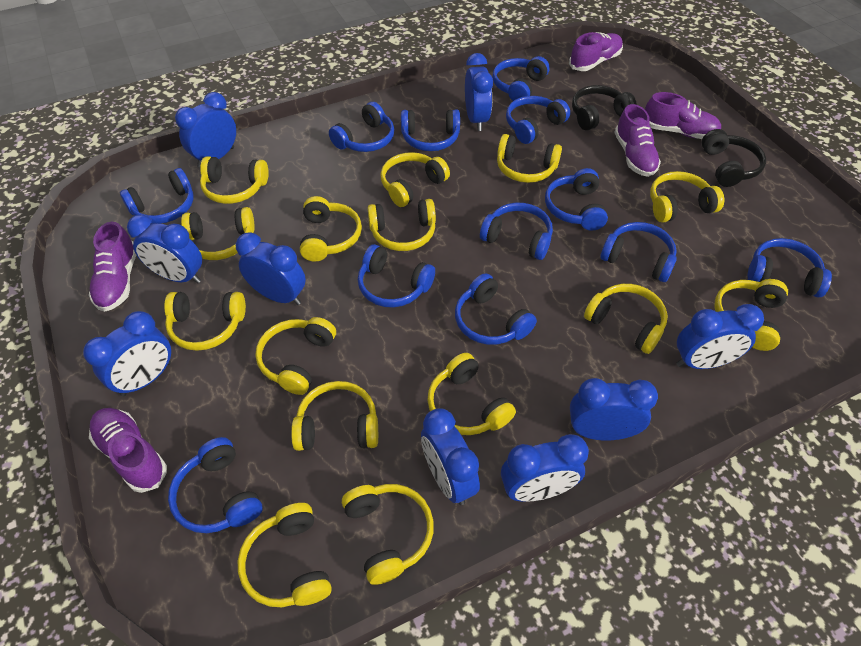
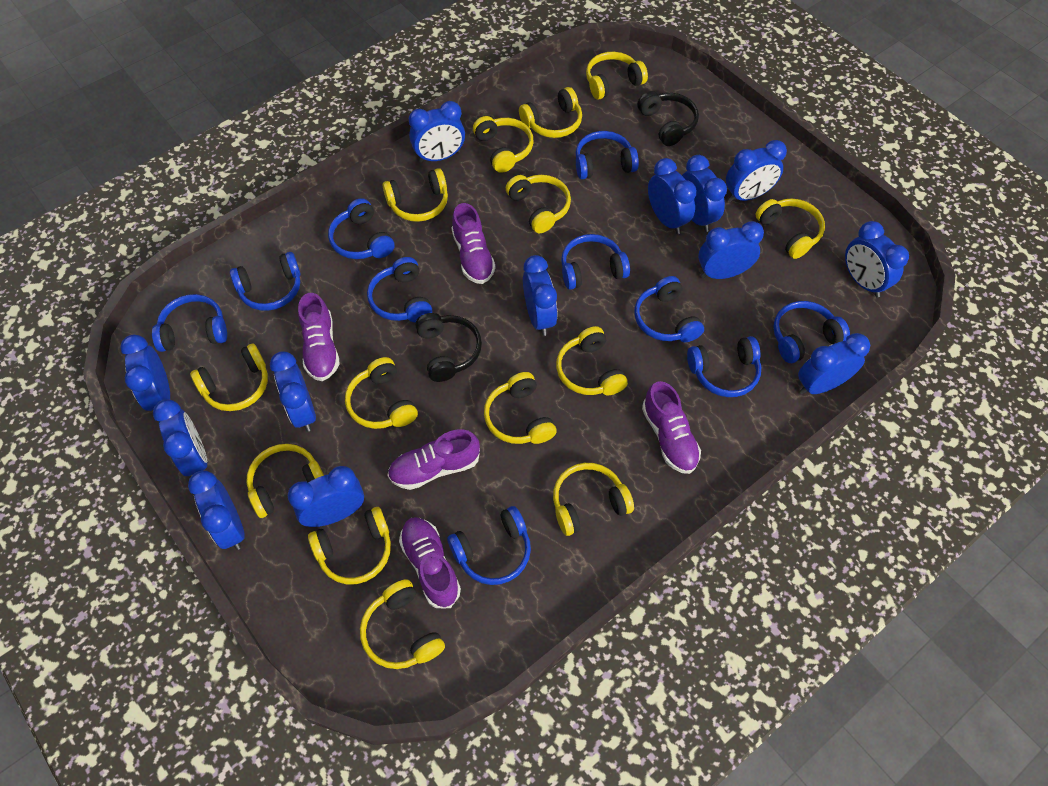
blue clock: 9 -> 13
blue headphones: 12 -> 10
yellow headphones: 15 -> 14

